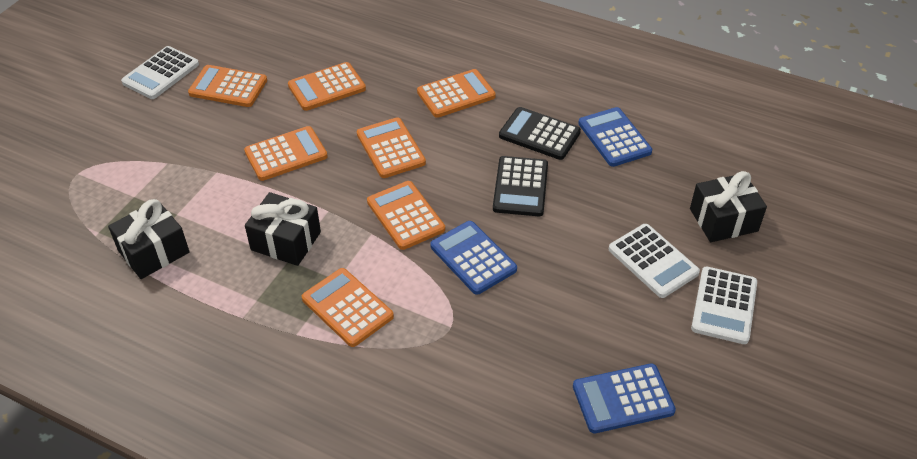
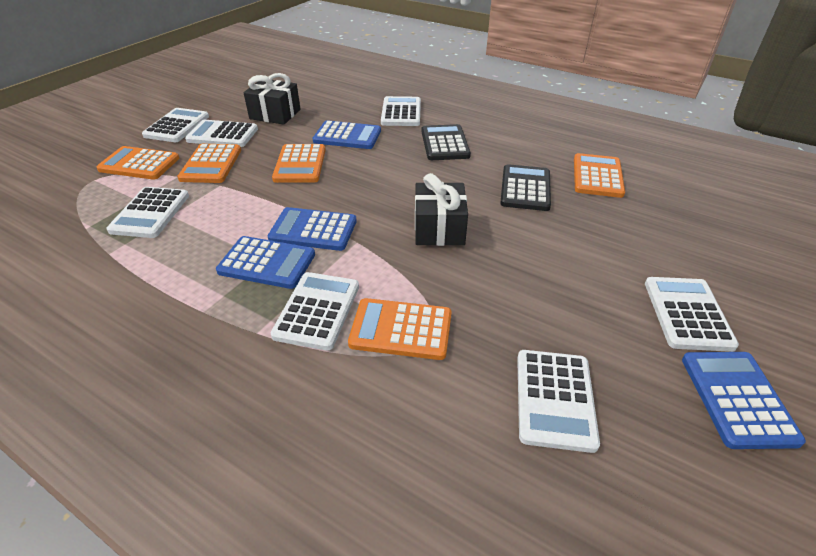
black gift: 3 -> 2
blue calculator: 3 -> 4
orange calculator: 7 -> 5
white calculator: 3 -> 7

